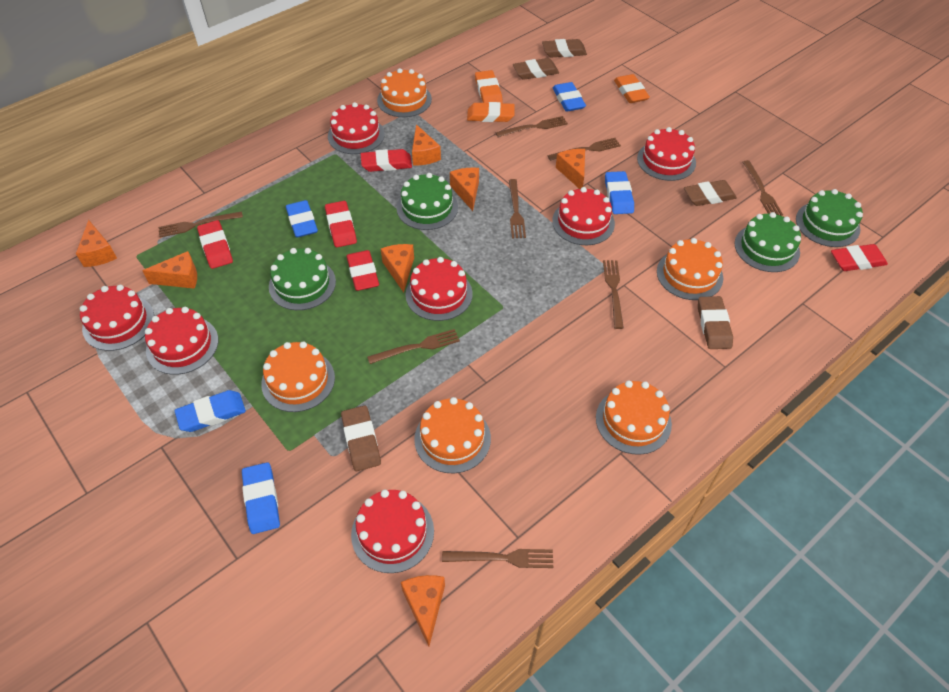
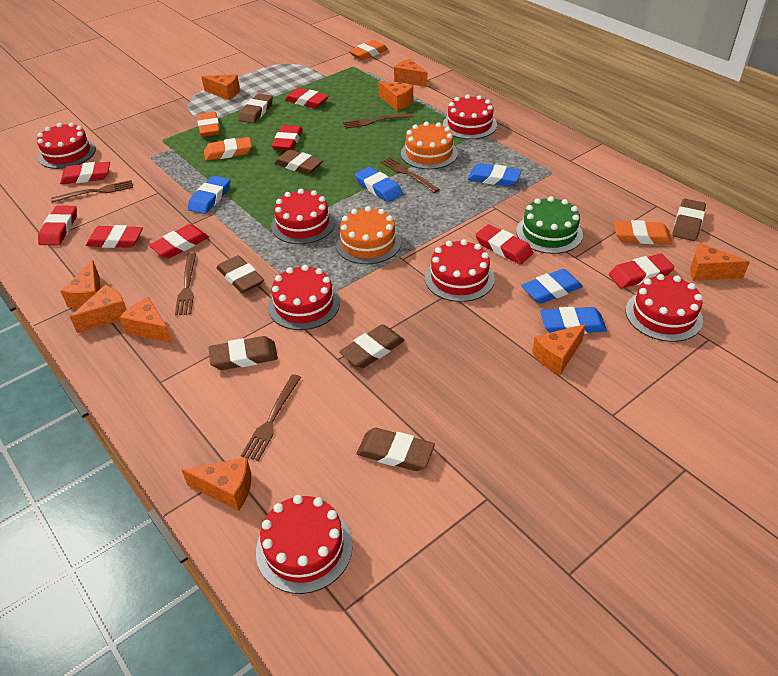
brown eraser: 5 -> 7
brown fork: 8 -> 5
green cake: 4 -> 1
orange cake: 5 -> 2
orange cheese: 7 -> 9
orange eraser: 3 -> 4
red eraser: 5 -> 8

